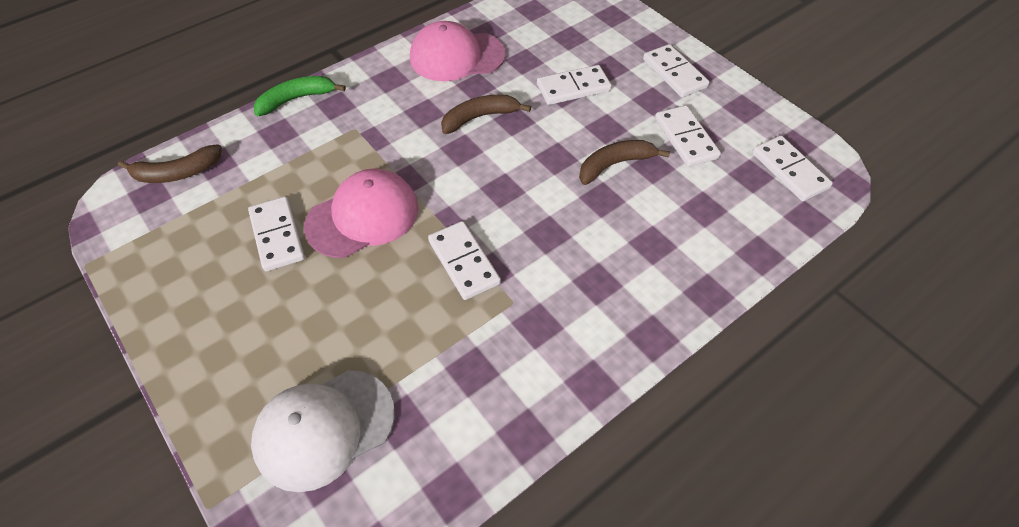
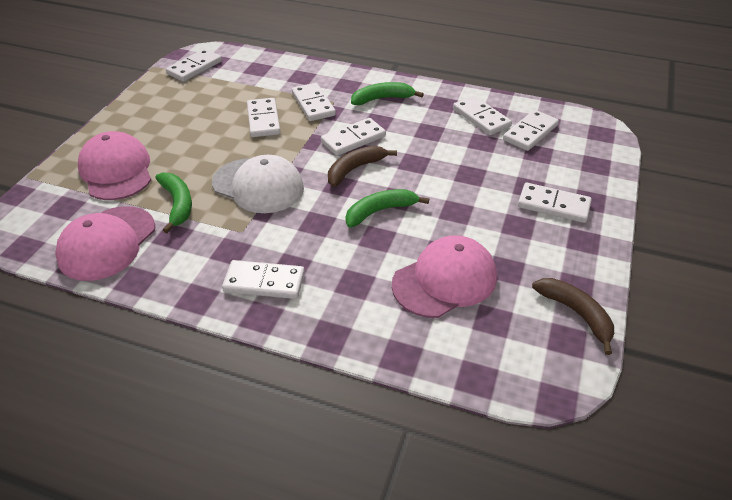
brown banana: 3 -> 2
green banana: 1 -> 3
pink cap: 2 -> 3
white domino: 6 -> 8

